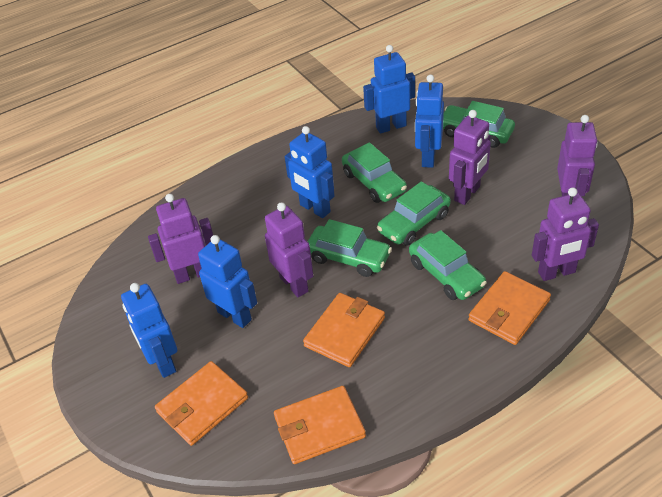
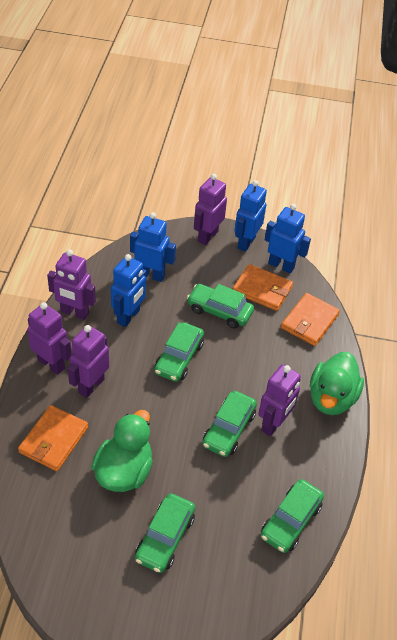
blue robot: 5 -> 4
green duck: 0 -> 2
orange wallet: 4 -> 3

